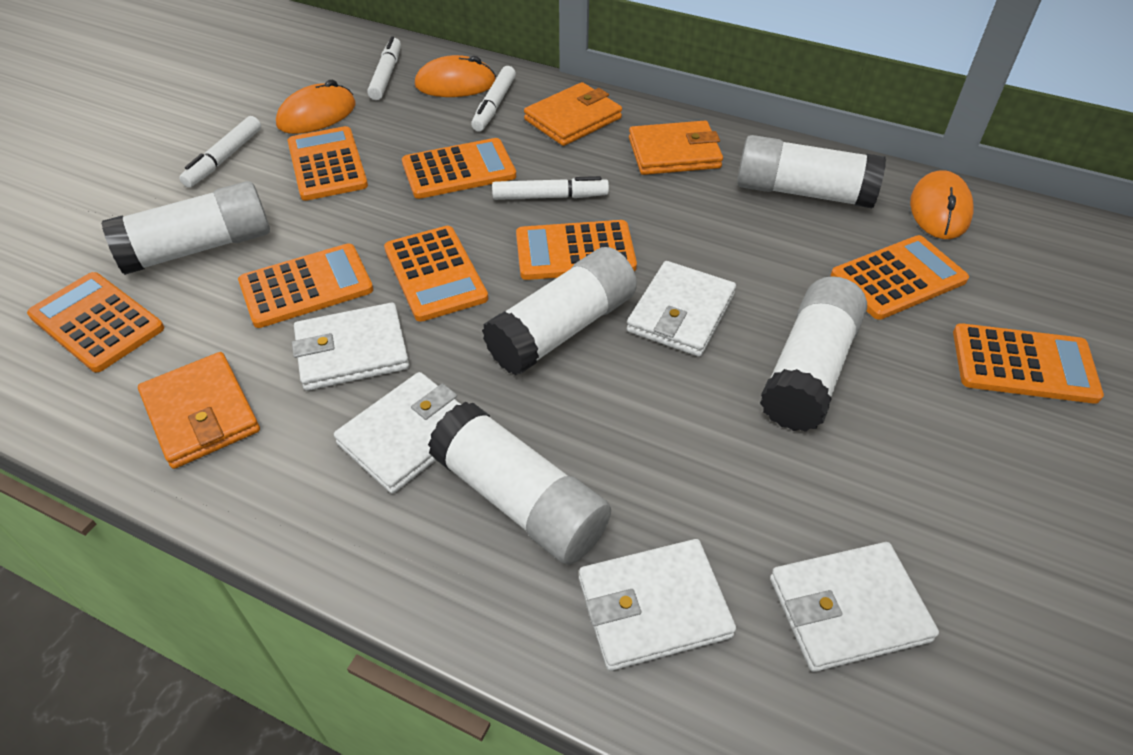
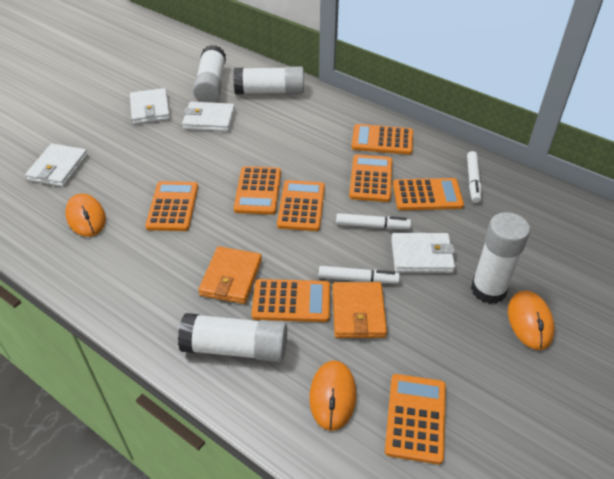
orange wallet: 3 -> 2
white glue stick: 5 -> 4
white marker: 4 -> 3
white wallet: 5 -> 4

